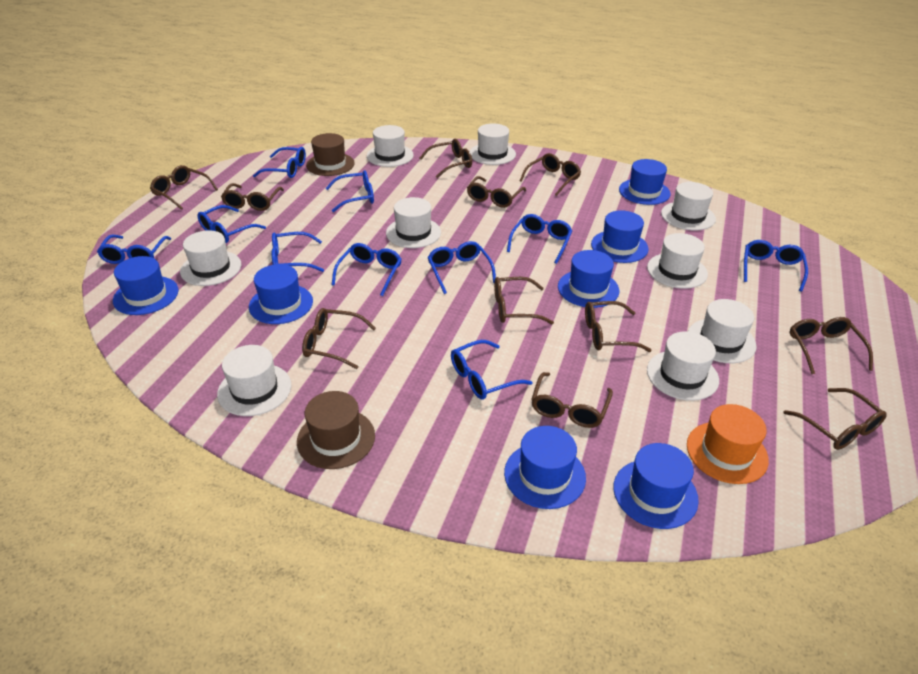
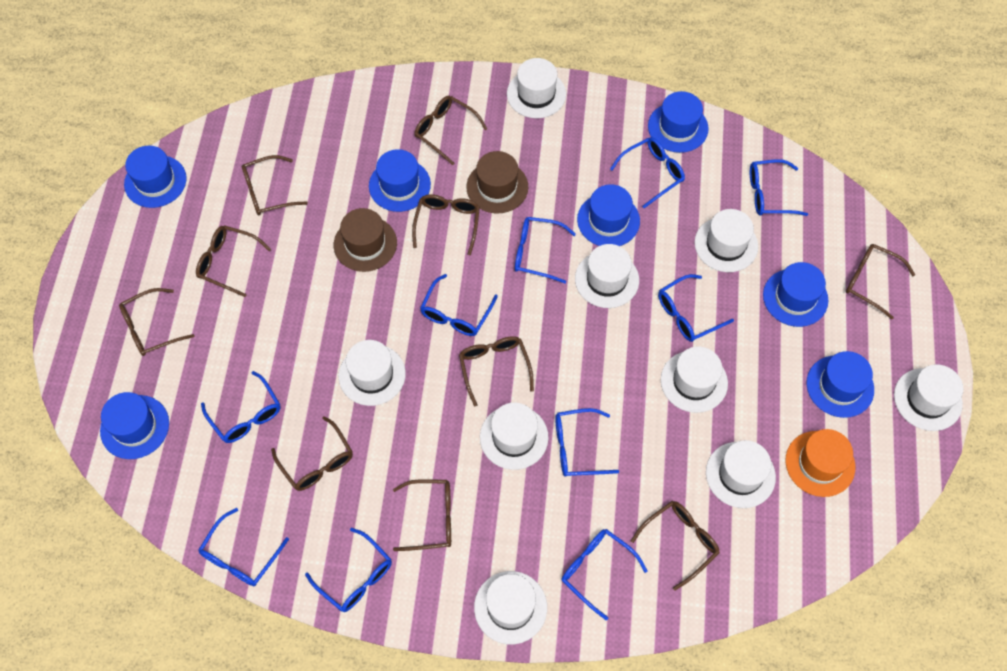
brown glasses: 11 -> 10

